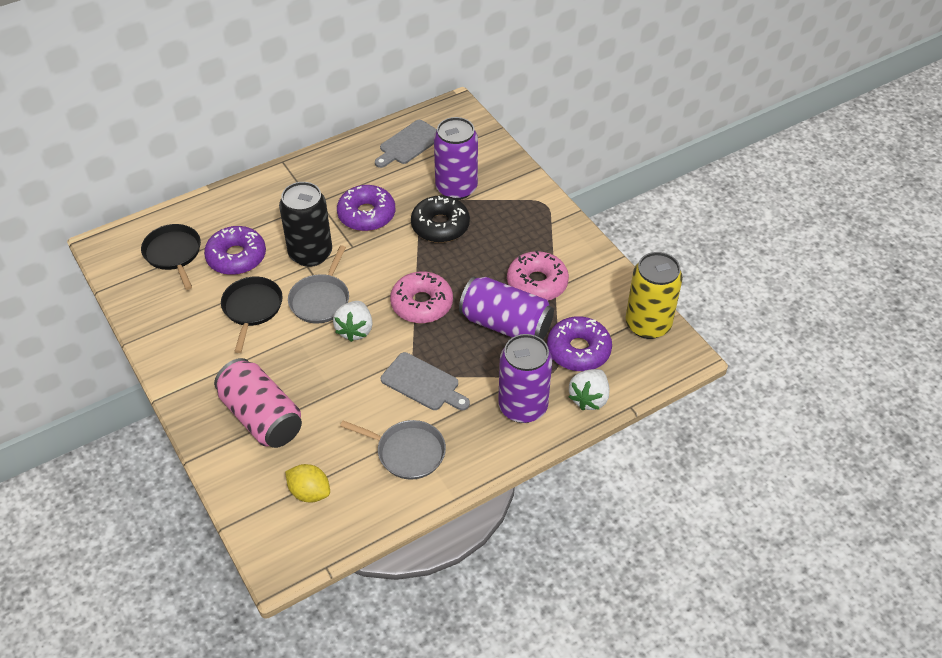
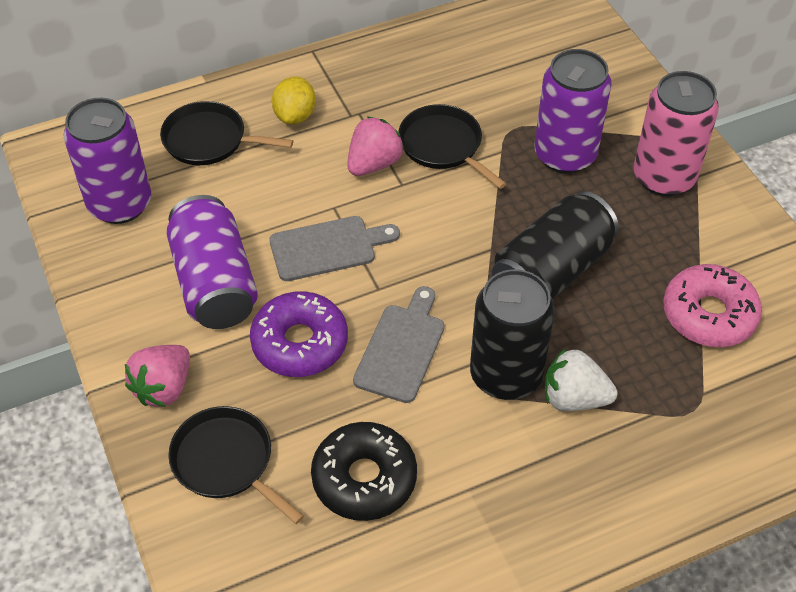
black can: 1 -> 2
black pan: 2 -> 3
grey pan: 2 -> 0
pink donut: 2 -> 1
pink strawberry: 0 -> 2
purple donut: 3 -> 1
white strawberry: 2 -> 1
yellow can: 1 -> 0

